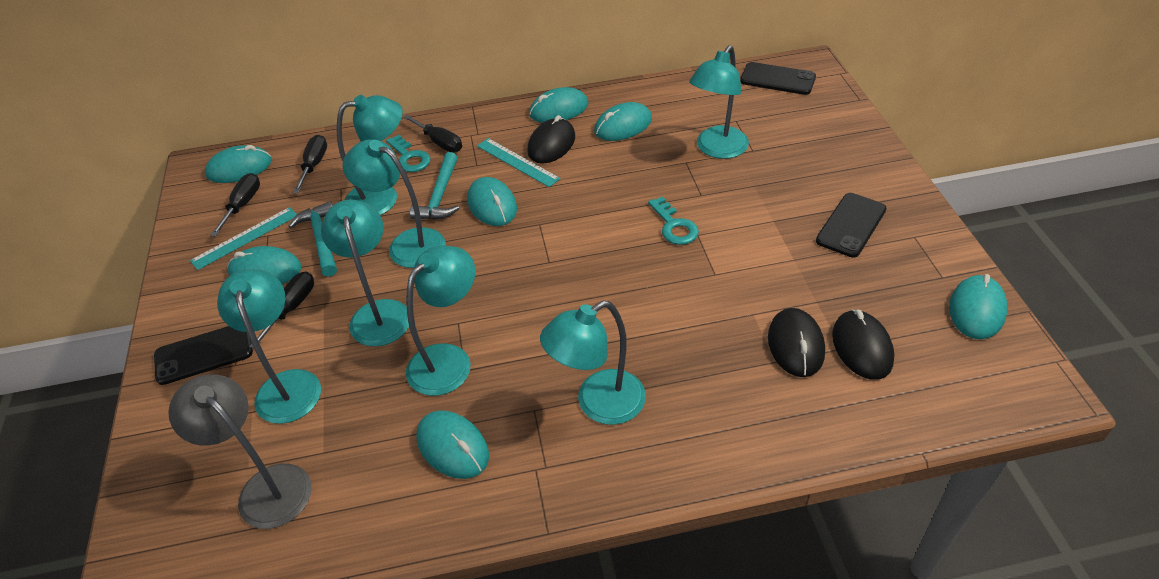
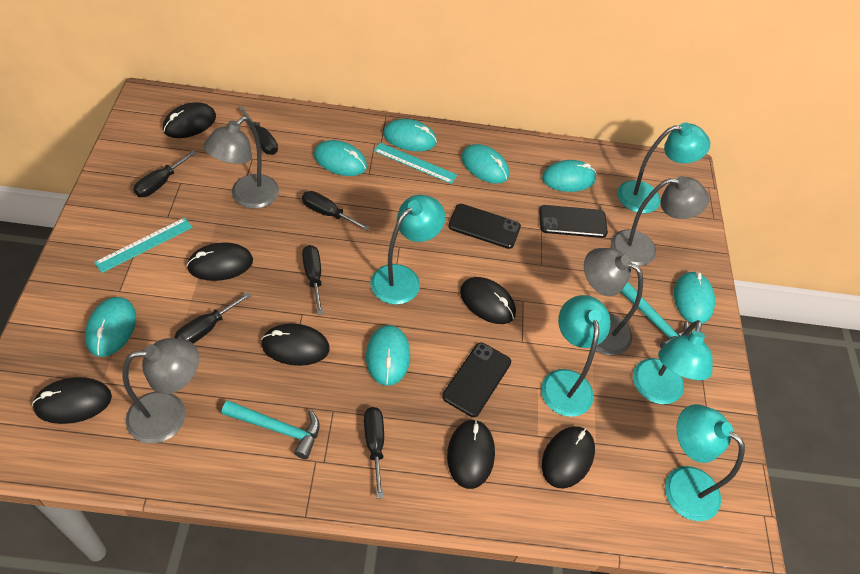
black mouse: 3 -> 7
black screwdriver: 4 -> 6
grey lamp: 1 -> 4
turquoise key: 2 -> 0
turquoise lamp: 7 -> 5

